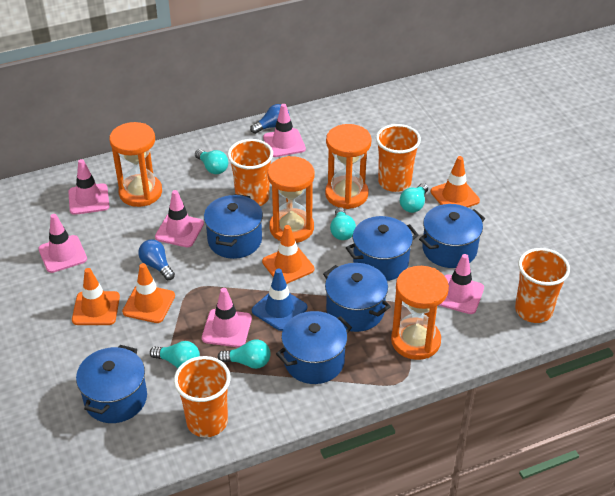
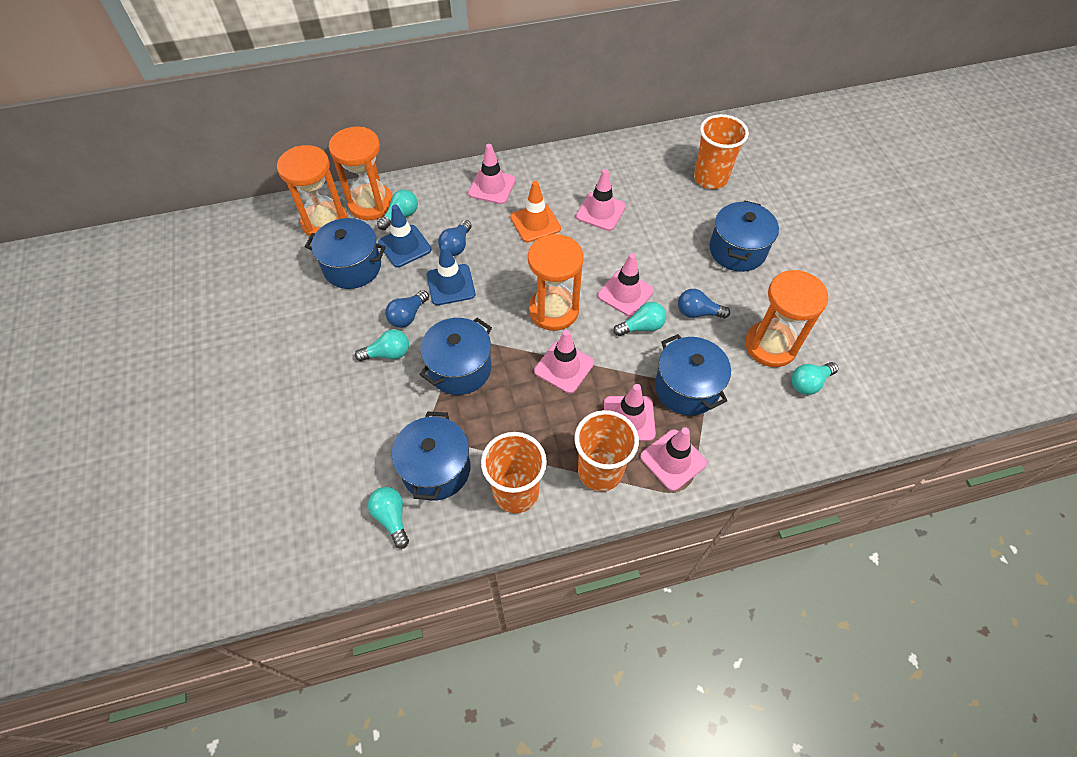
blue light bulb: 2 -> 3
blue pot: 6 -> 5
blue traffic cone: 1 -> 2
orange cup: 4 -> 3
orange traffic cone: 4 -> 1

